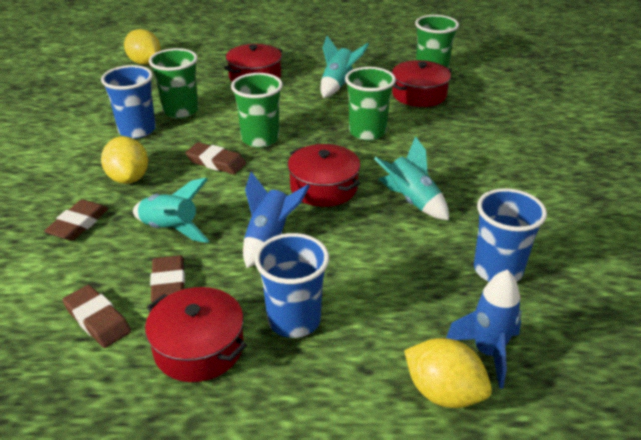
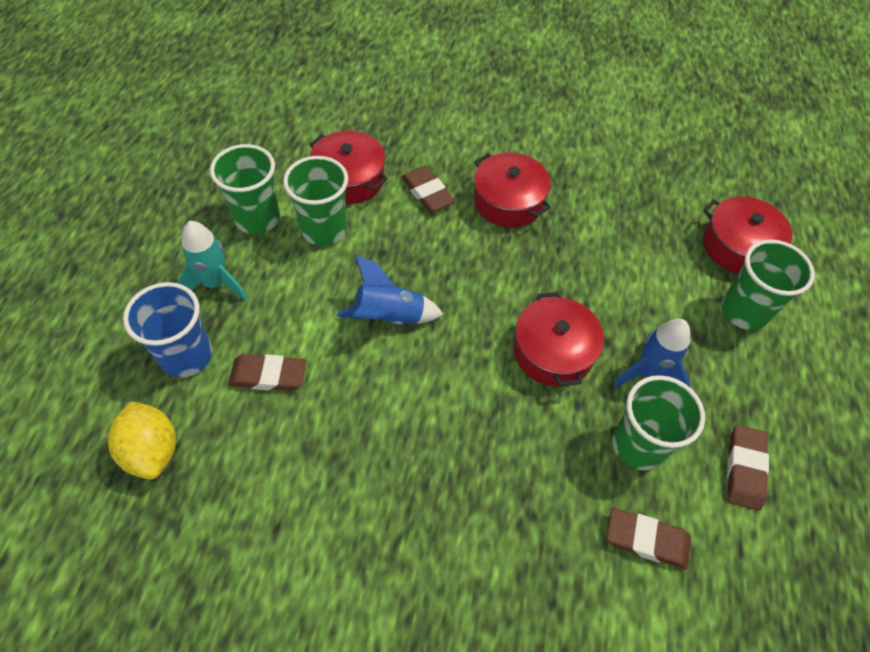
blue cup: 3 -> 1
turquoise rocket: 3 -> 1
yellow lemon: 3 -> 1

